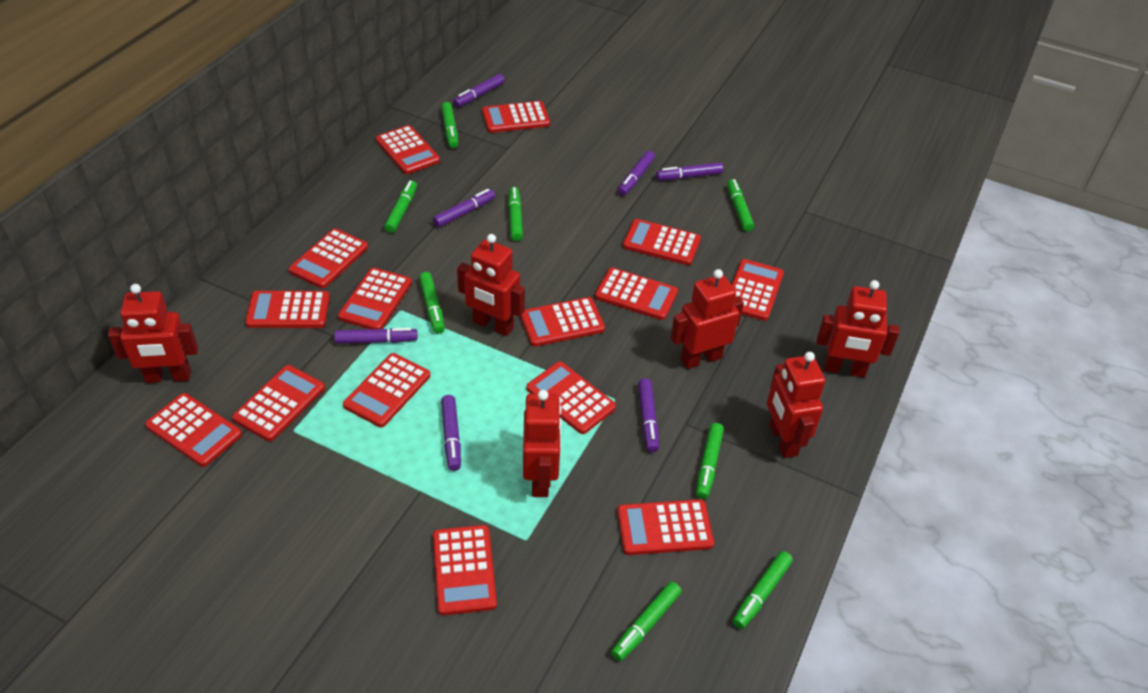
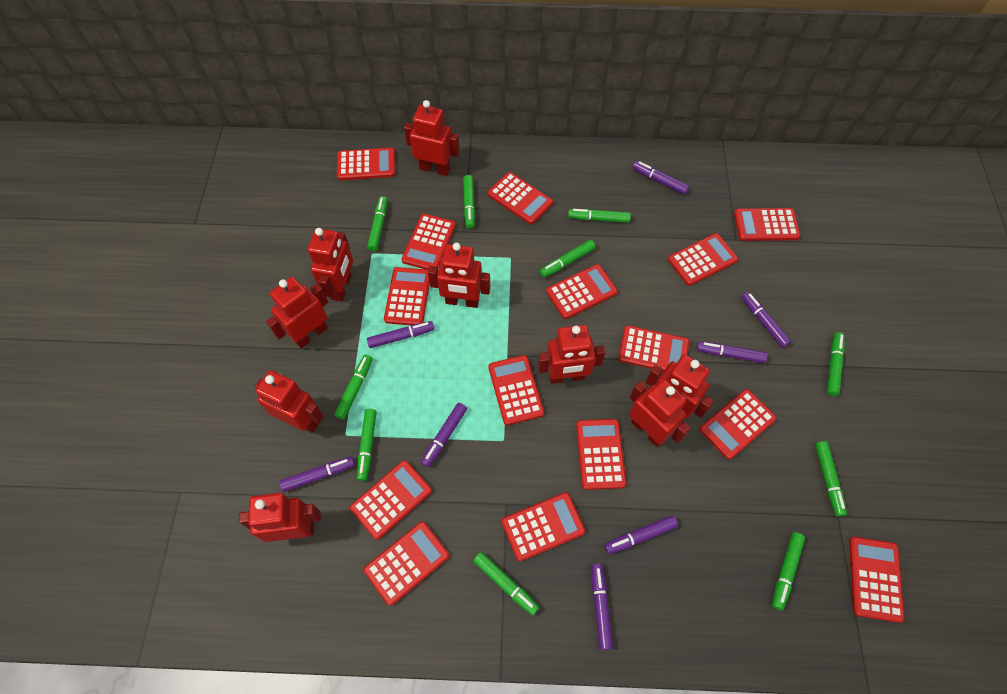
green marker: 8 -> 10
purple marker: 7 -> 8
red robot: 6 -> 9

